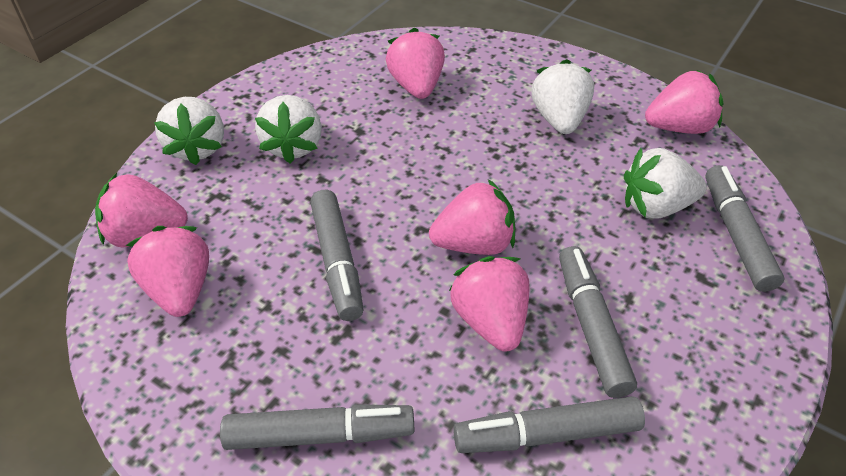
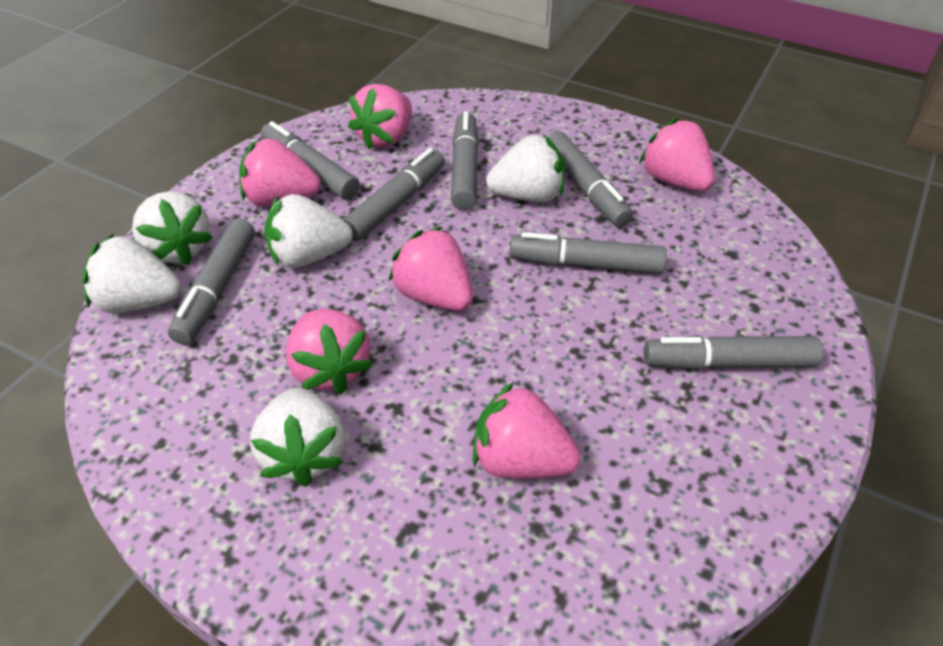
grey marker: 5 -> 7
white strawberry: 4 -> 5

